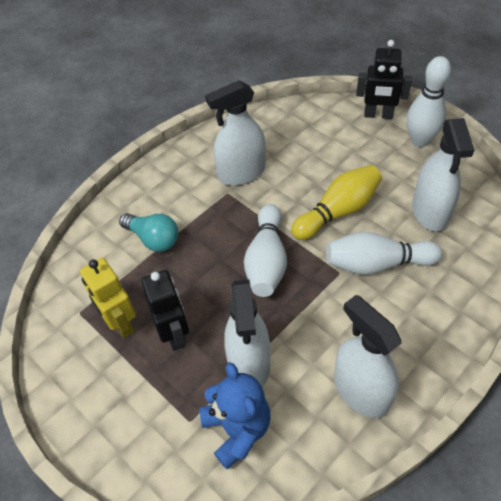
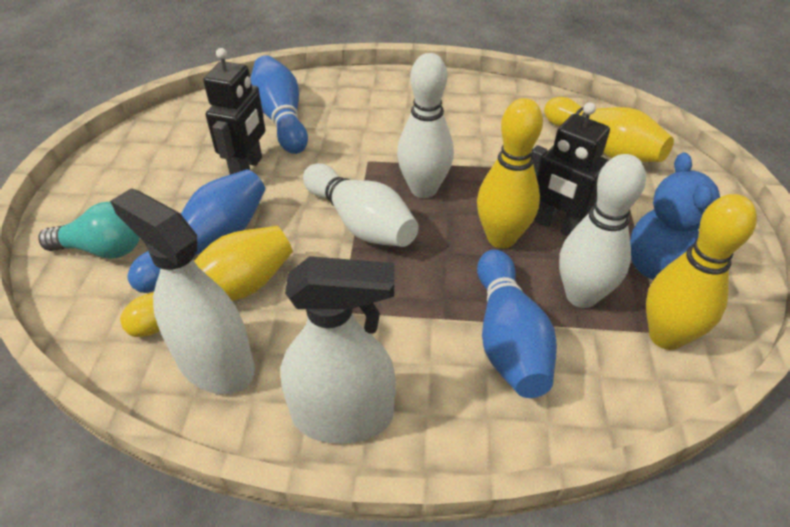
blue bowling pin: 0 -> 3
white spray bottle: 4 -> 2
yellow bowling pin: 1 -> 4
yellow robot: 1 -> 0

